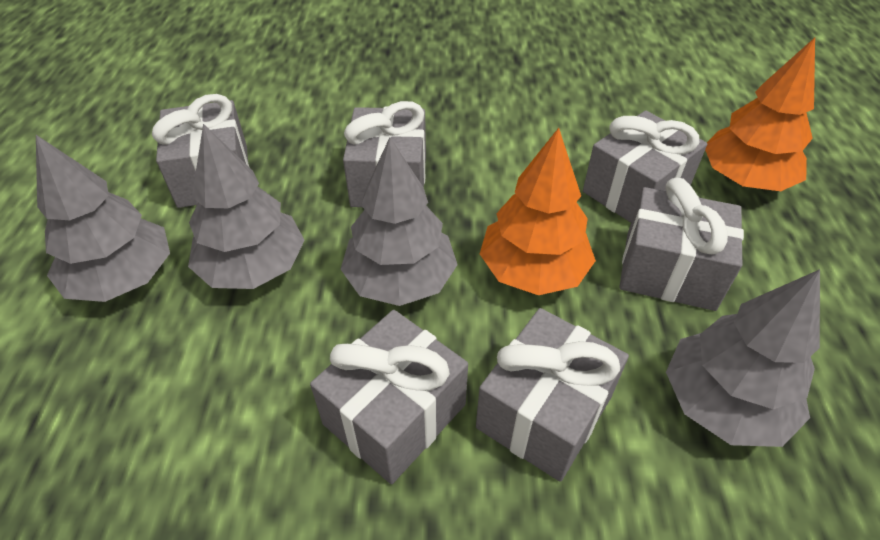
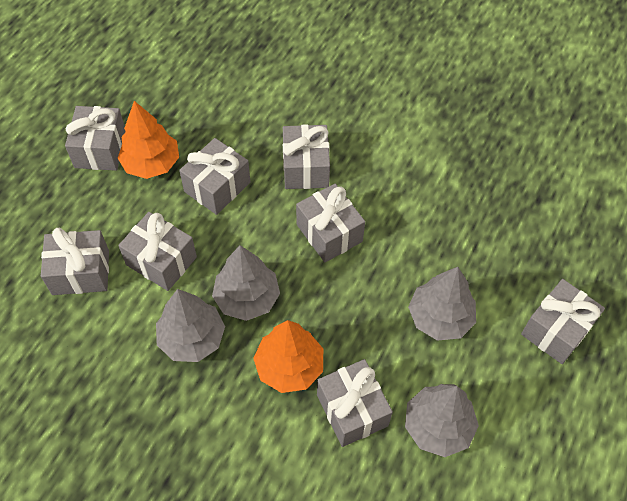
grey gift: 6 -> 8

